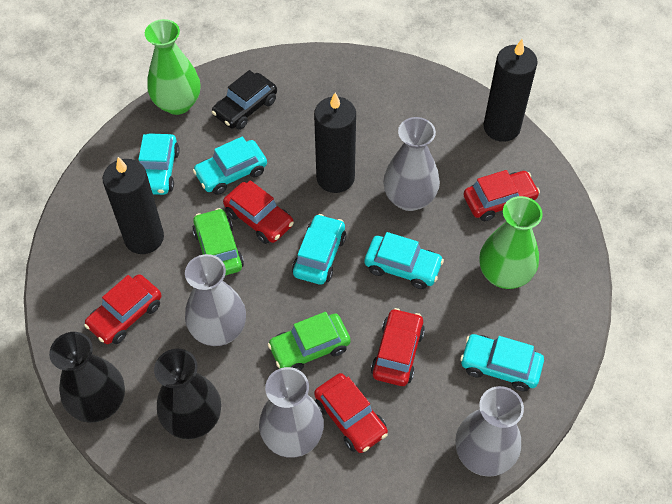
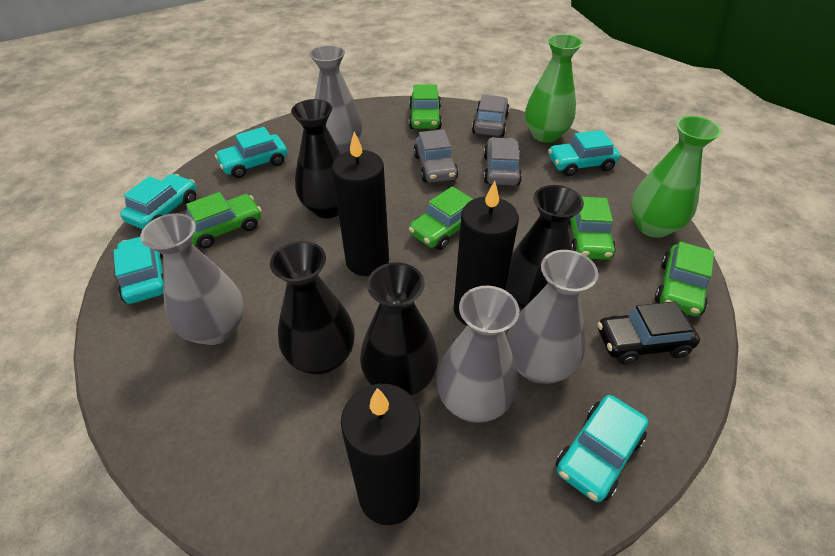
black vase: 2 -> 4
green car: 2 -> 5
grey car: 0 -> 3
red car: 5 -> 0

